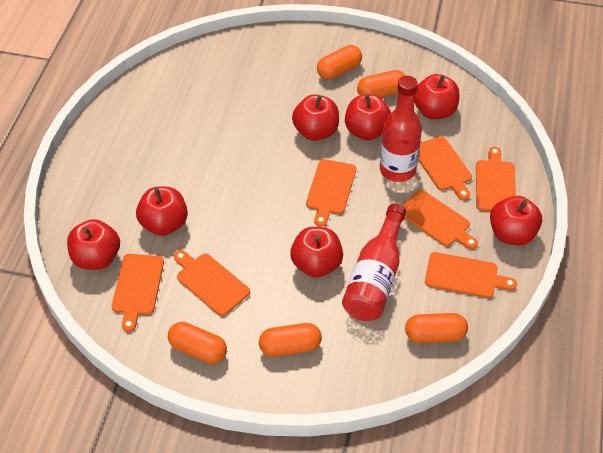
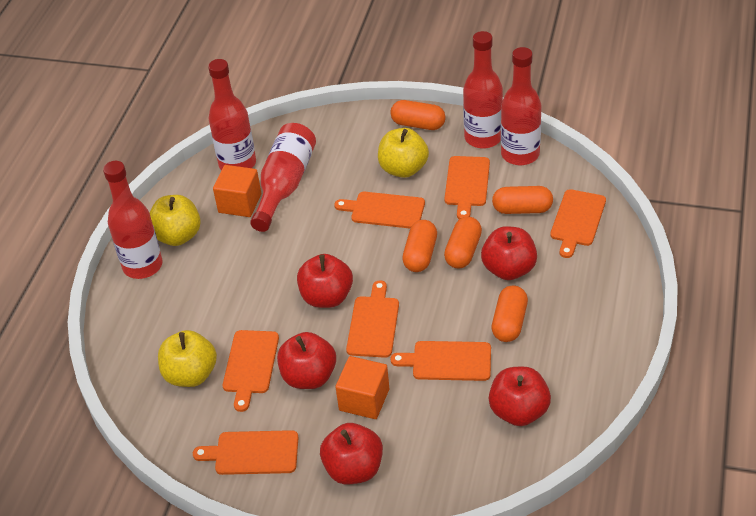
orange cube: 0 -> 2
red apple: 7 -> 5
red bottle: 2 -> 5
yellow apple: 0 -> 3

